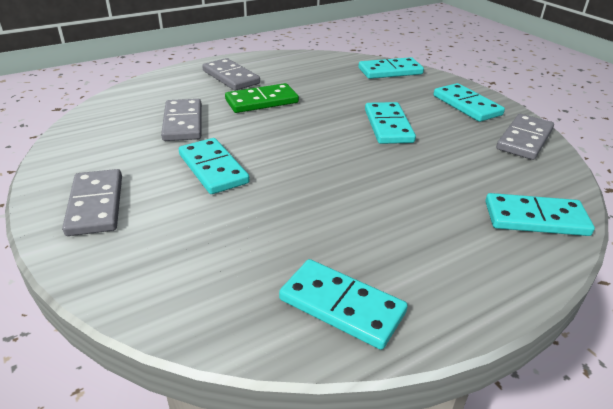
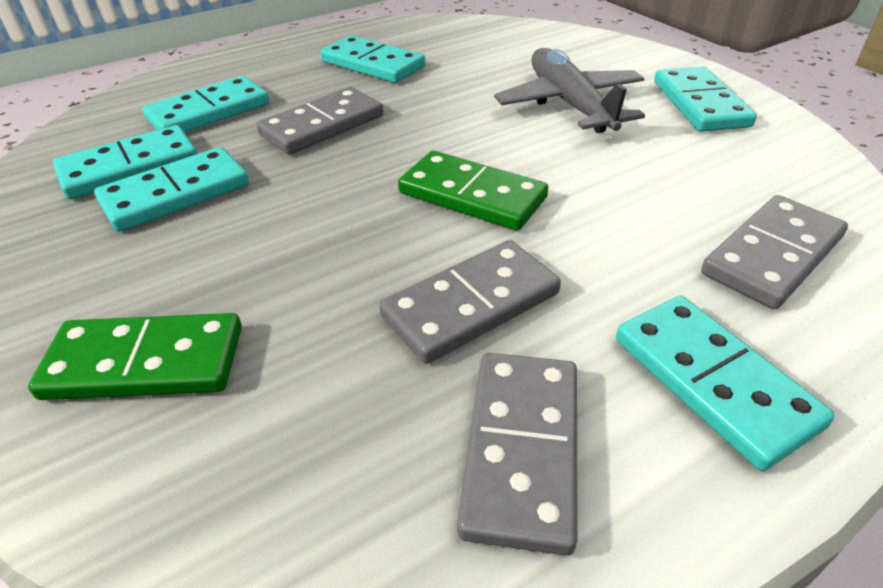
green domino: 1 -> 2
grey plane: 0 -> 1

